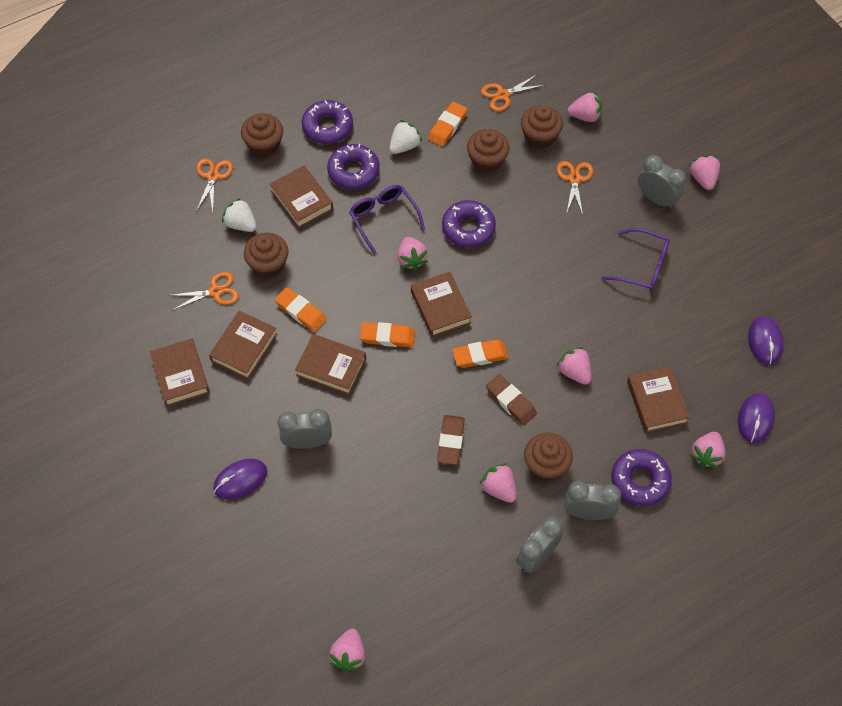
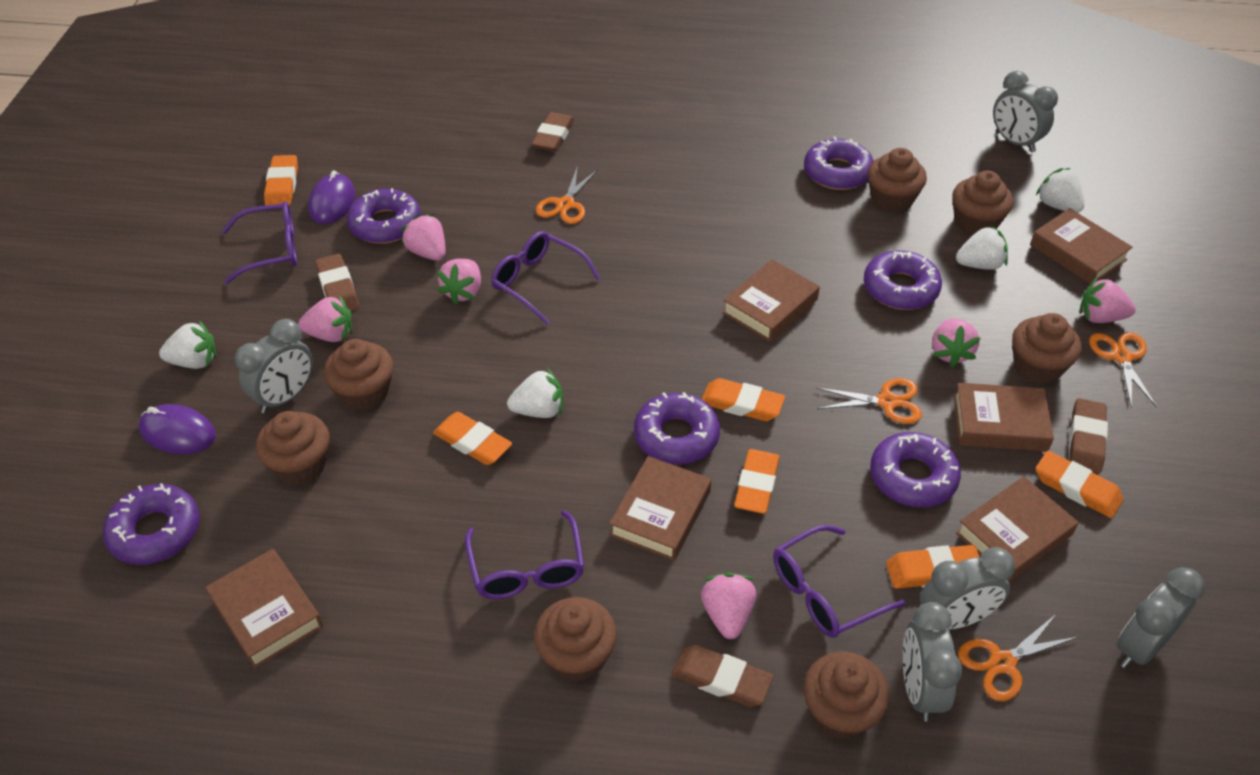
brown cupcake: 5 -> 7
brown eraser: 2 -> 4
grey clock: 4 -> 5
orange eraser: 4 -> 6
pink strawberry: 7 -> 6
purple donut: 4 -> 6
purple glasses: 2 -> 4
purple mouse: 3 -> 2
white strawberry: 2 -> 4

